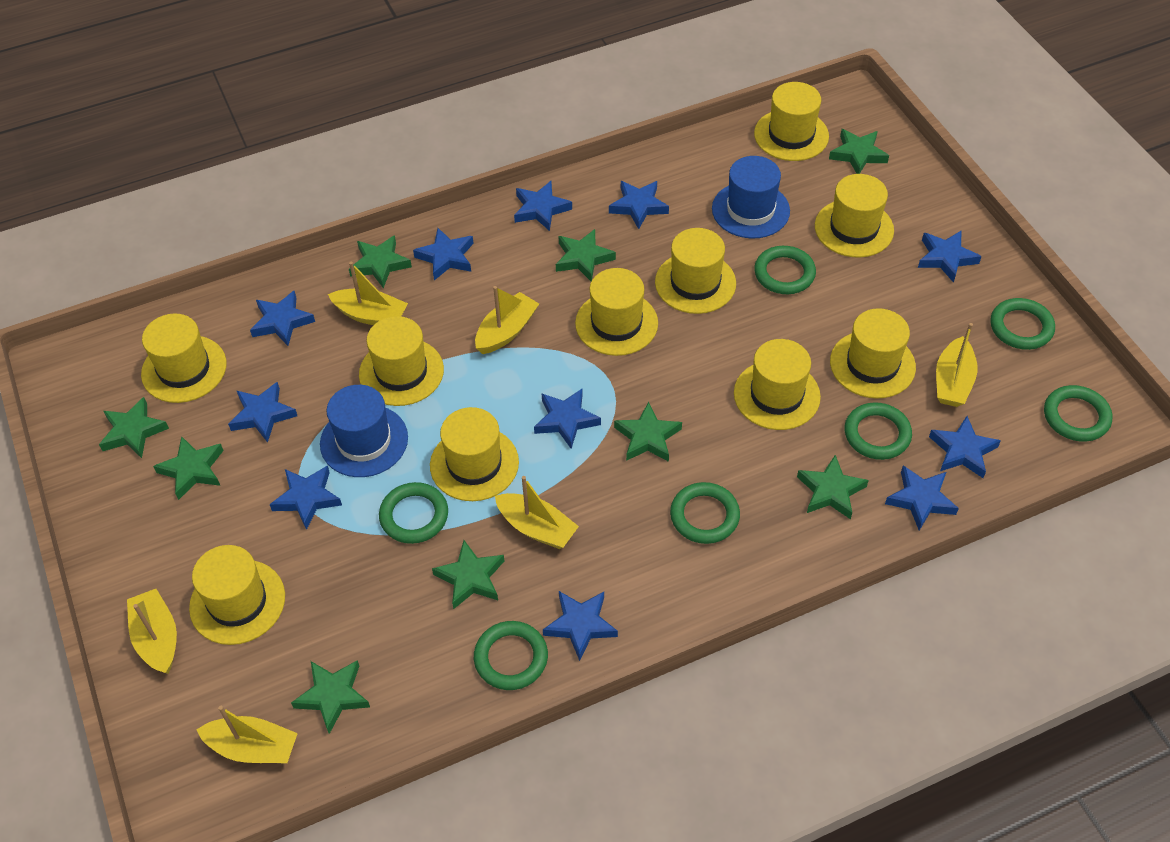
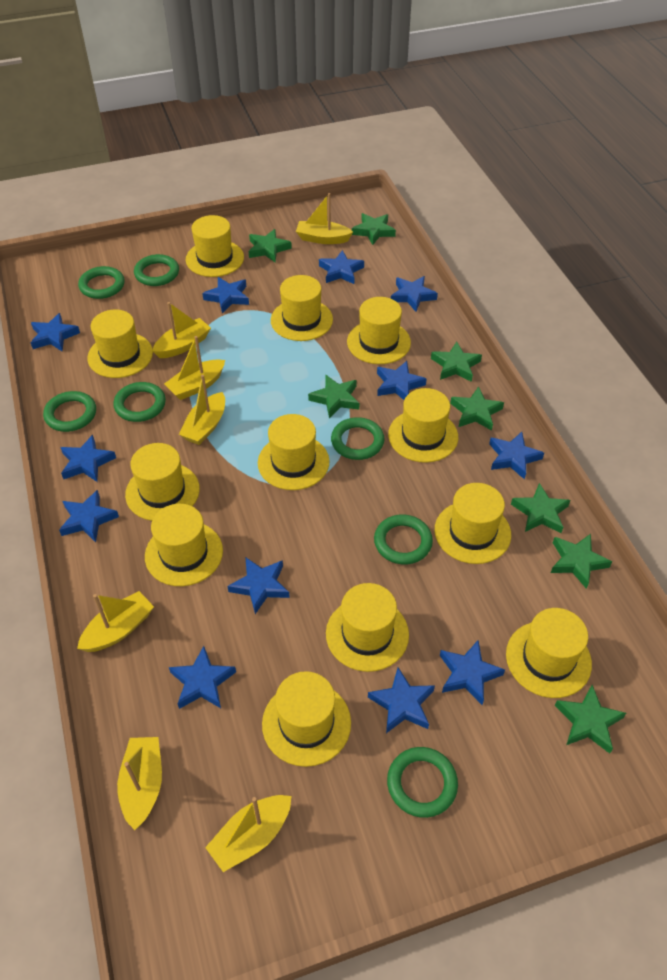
blue hat: 2 -> 0
blue star: 11 -> 12
green star: 9 -> 8
yellow boat: 6 -> 7
yellow hat: 10 -> 12

